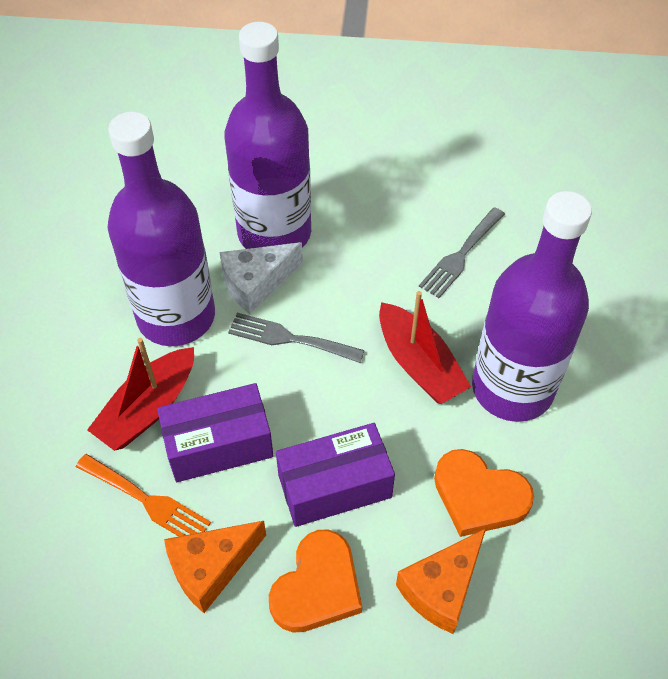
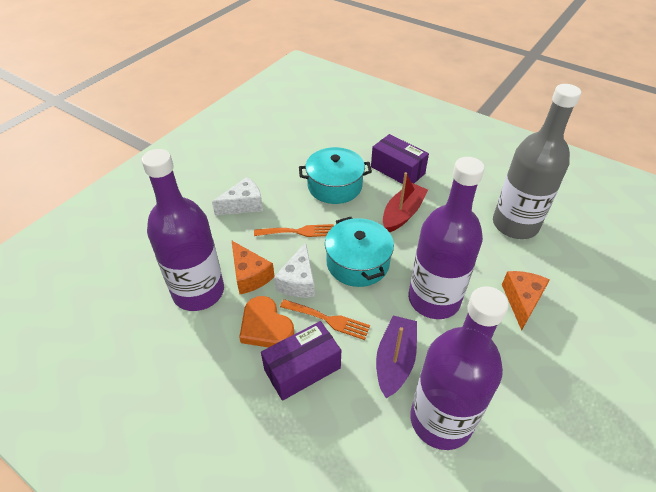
grey bottle: 0 -> 1
grey fork: 2 -> 0
orange fork: 1 -> 2
orange heart: 2 -> 1
purple boat: 0 -> 1
red boat: 2 -> 1
turquoise pot: 0 -> 2
white cheese: 1 -> 2

